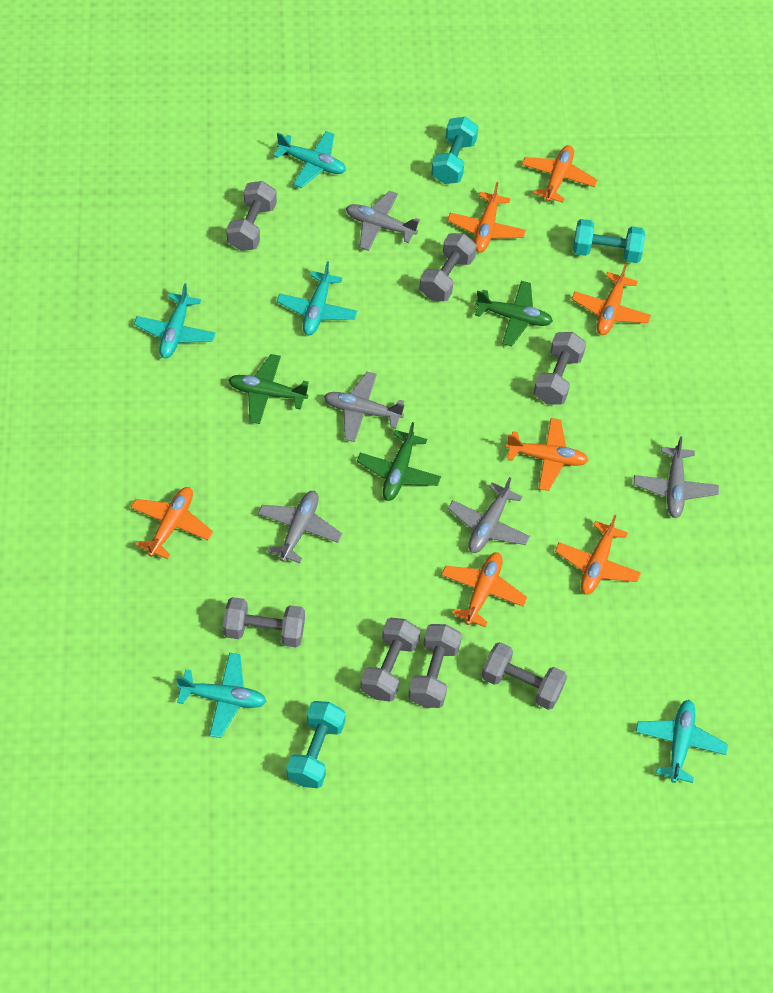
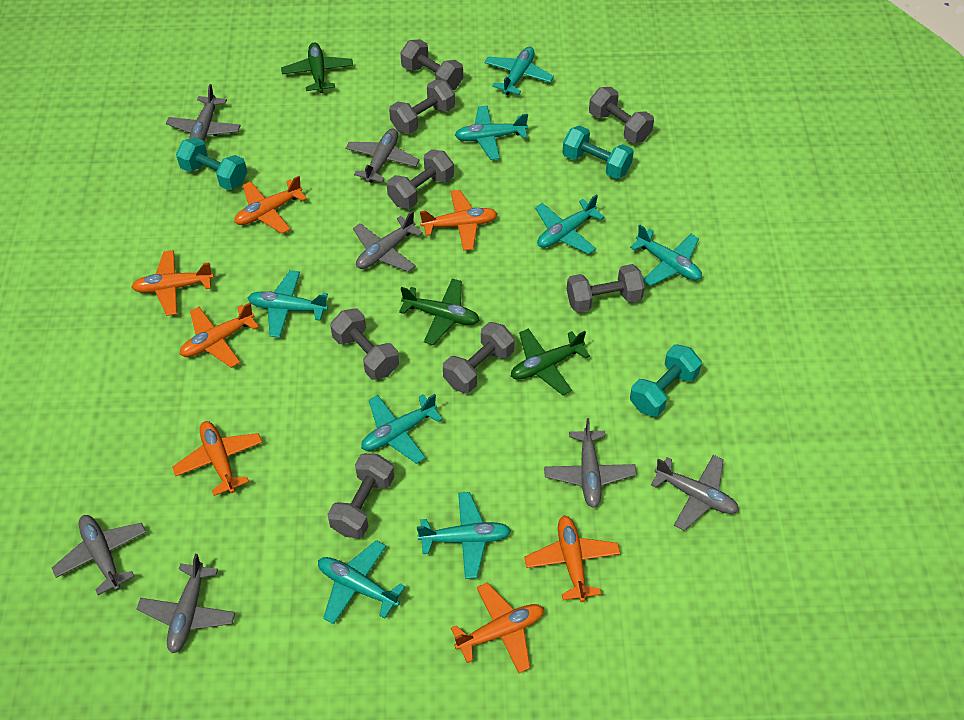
grey dumbbell: 7 -> 8
grey plane: 5 -> 7
turquoise plane: 5 -> 8

